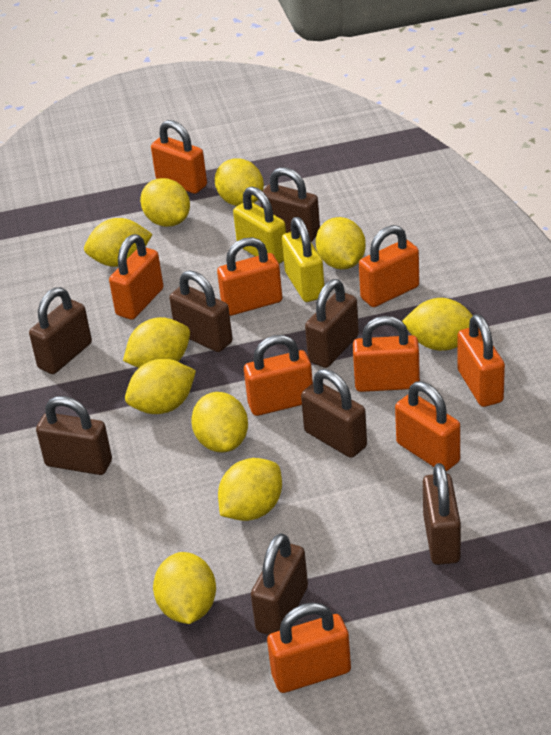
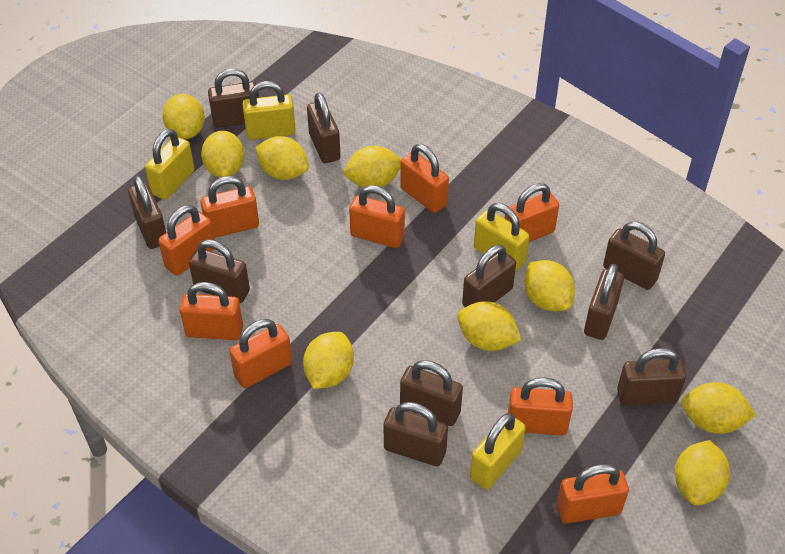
brown padlock: 8 -> 10
yellow lemon: 10 -> 9
yellow padlock: 2 -> 4

